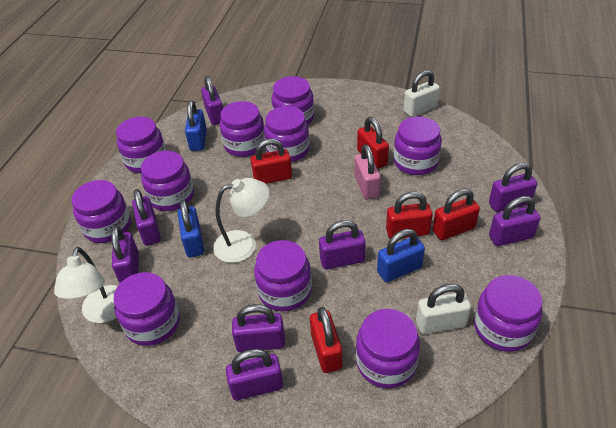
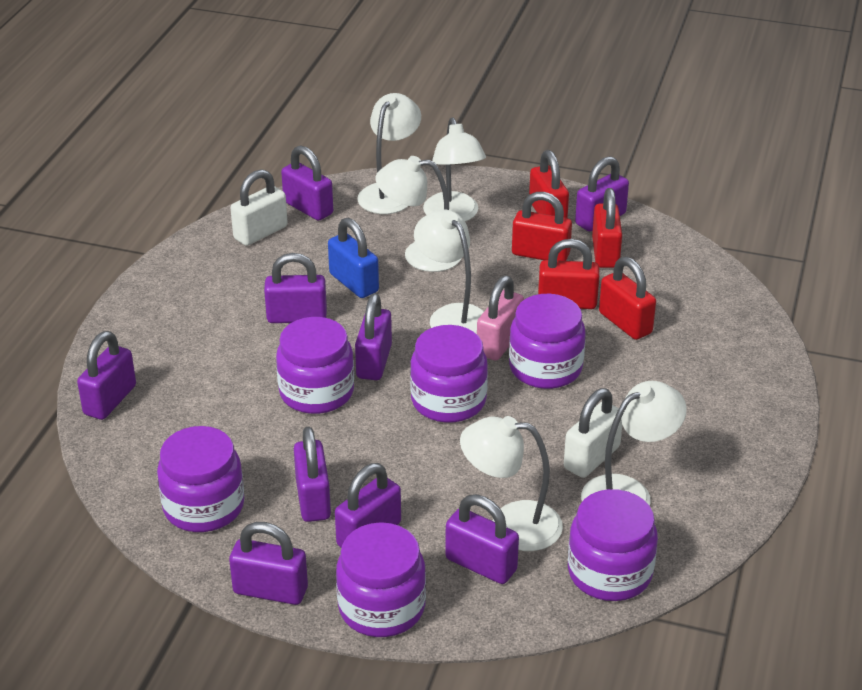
blue padlock: 3 -> 1
purple jar: 11 -> 6
purple padlock: 8 -> 9
white lamp: 2 -> 6

